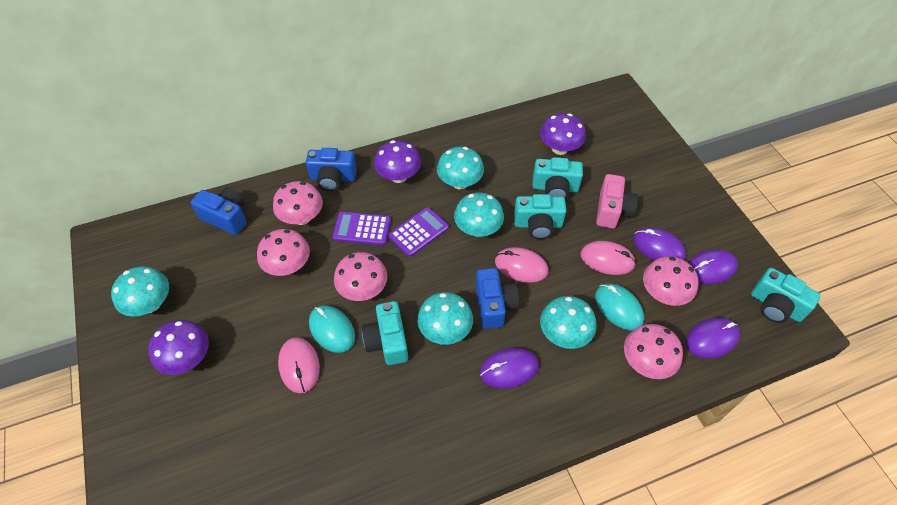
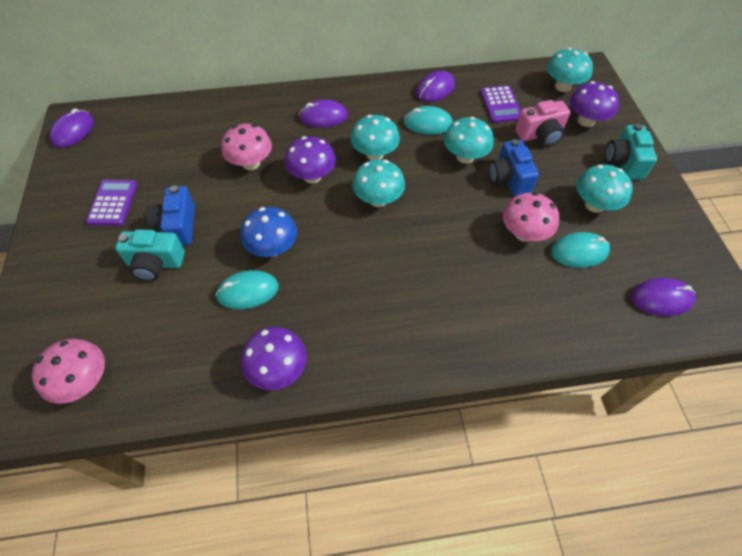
blue camera: 3 -> 2
blue mushroom: 0 -> 1
pink mouse: 3 -> 0
pink mushroom: 5 -> 3
turquoise camera: 4 -> 2
turquoise mouse: 2 -> 3

